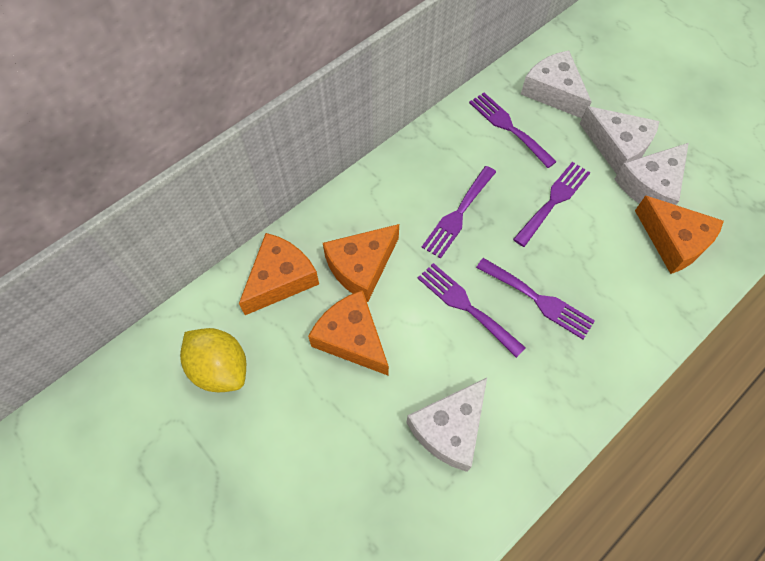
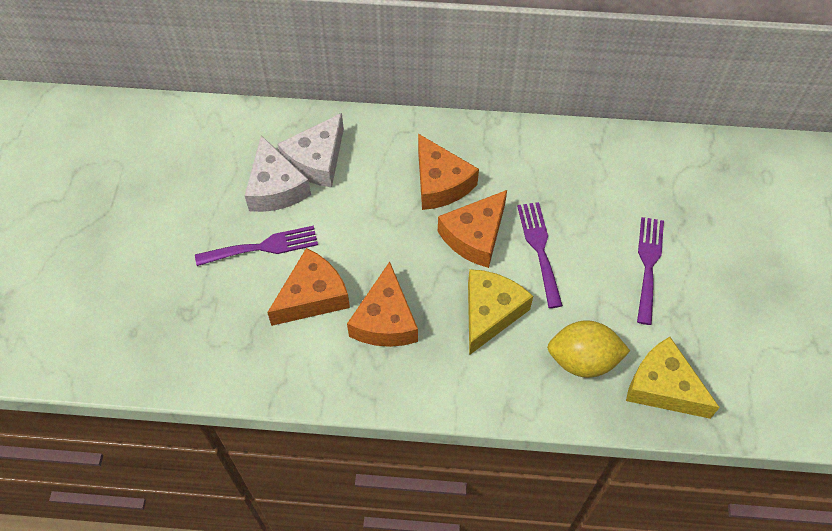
purple fork: 5 -> 3
white cheese: 4 -> 2
yellow cheese: 0 -> 2

